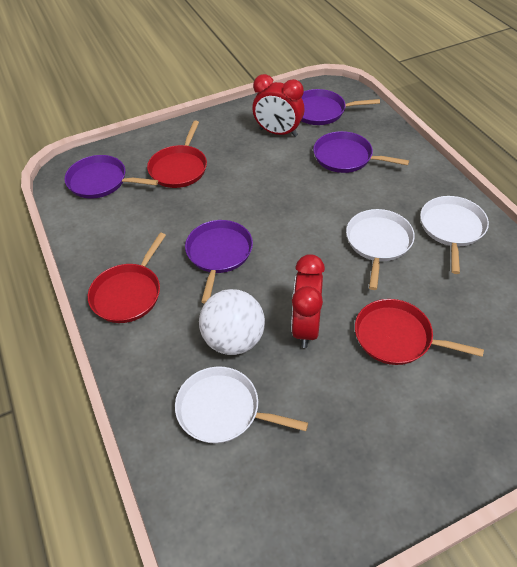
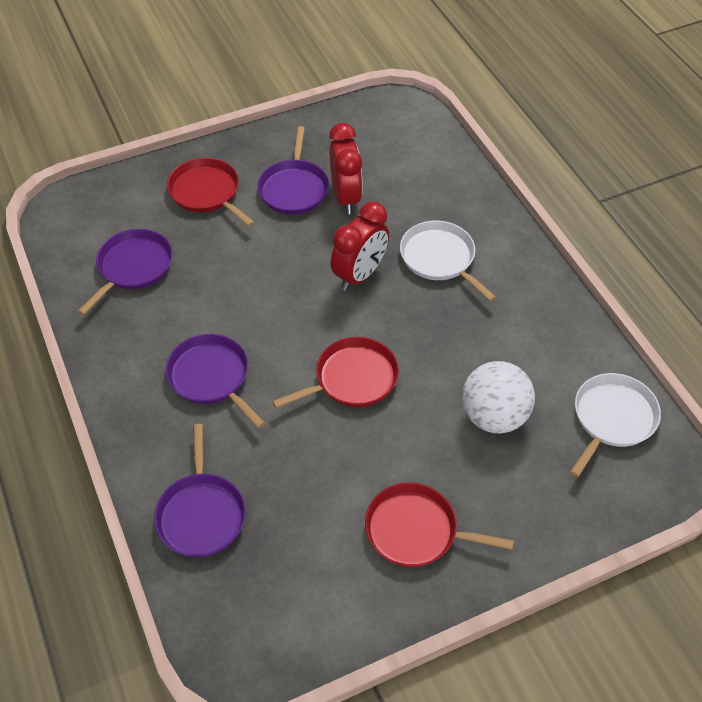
white pan: 3 -> 2

